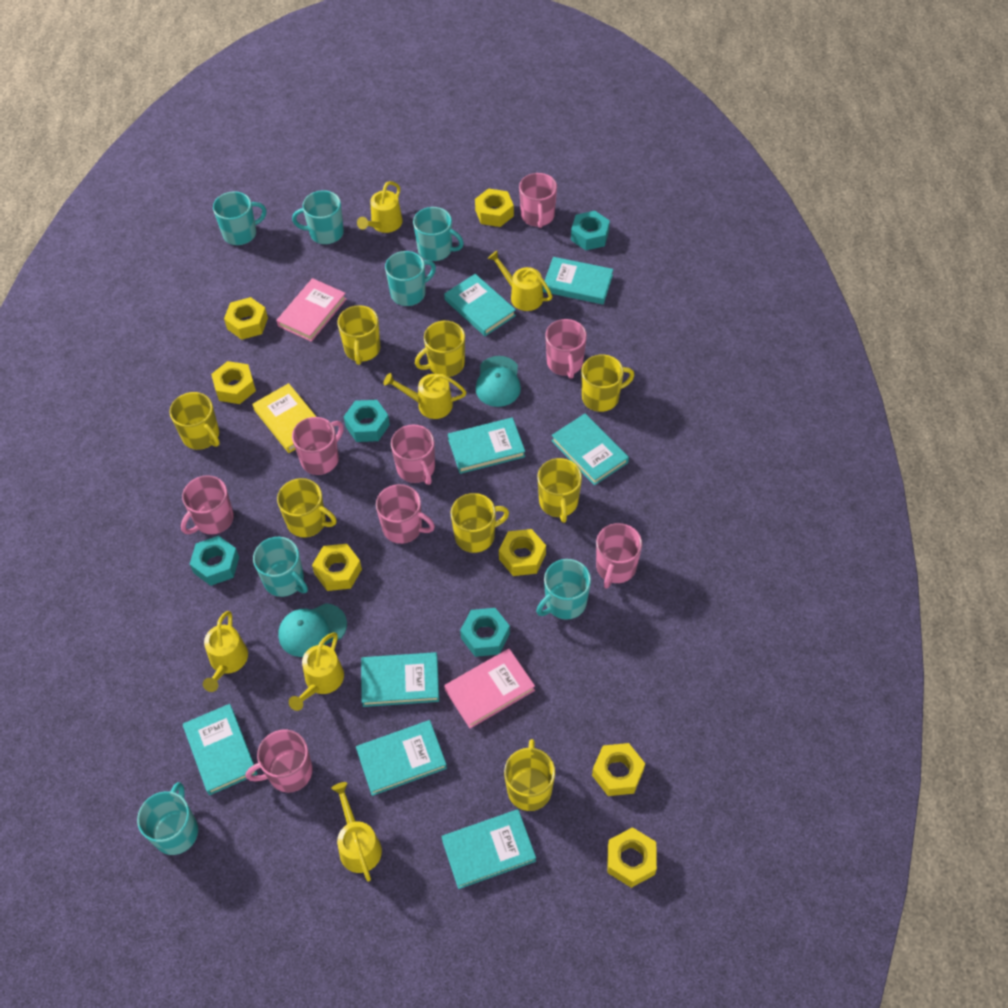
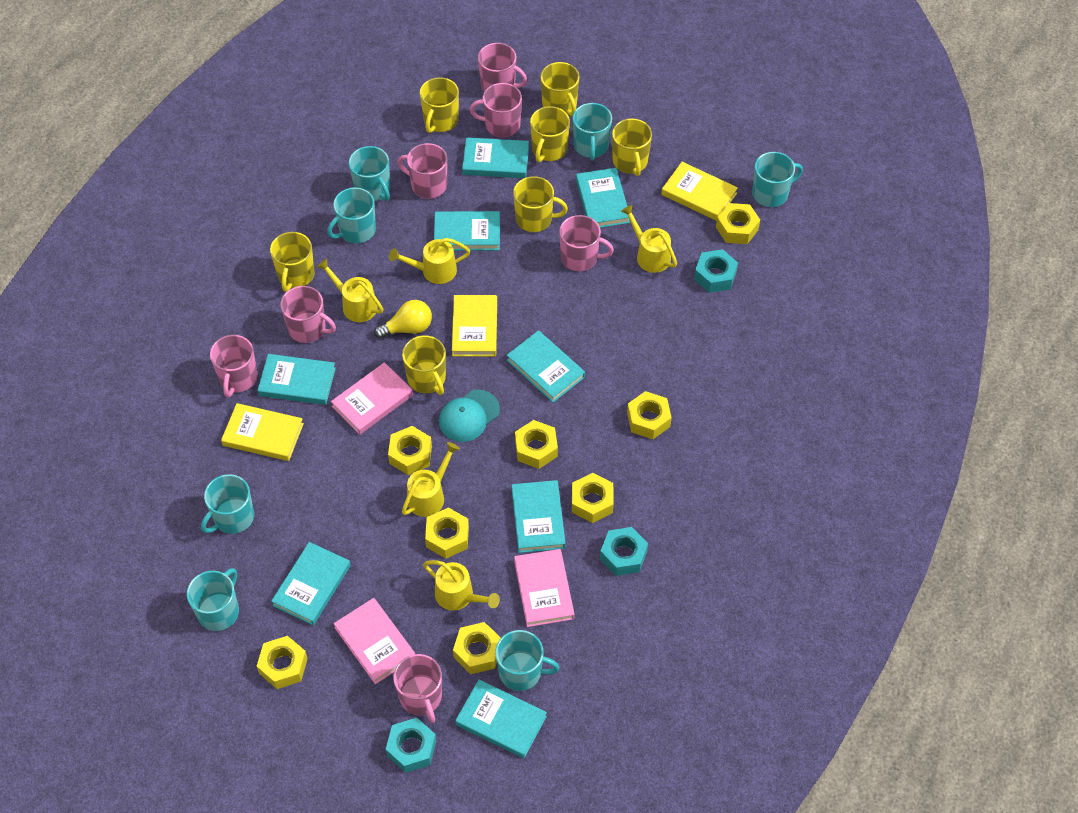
pink book: 2 -> 3
pink mug: 8 -> 7
turquoise cap: 2 -> 1
turquoise nut: 4 -> 3
yellow book: 1 -> 3
yellow light bulb: 0 -> 1
yellow mug: 8 -> 7
yellow nut: 7 -> 8
yellow watering can: 6 -> 5

